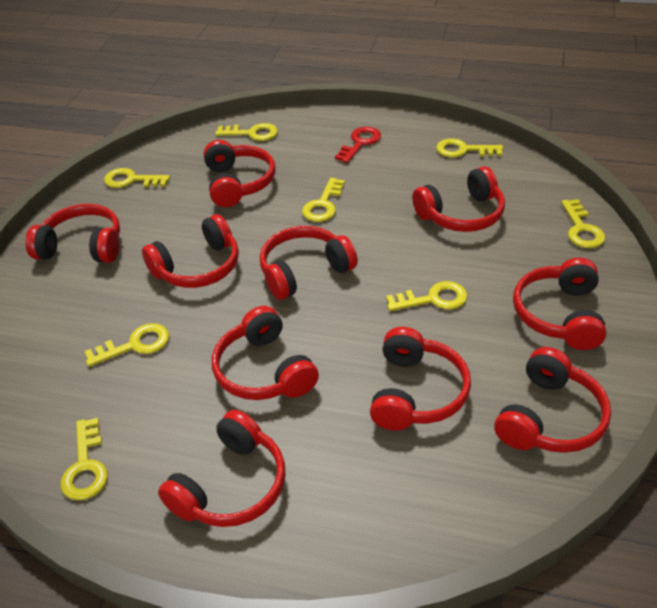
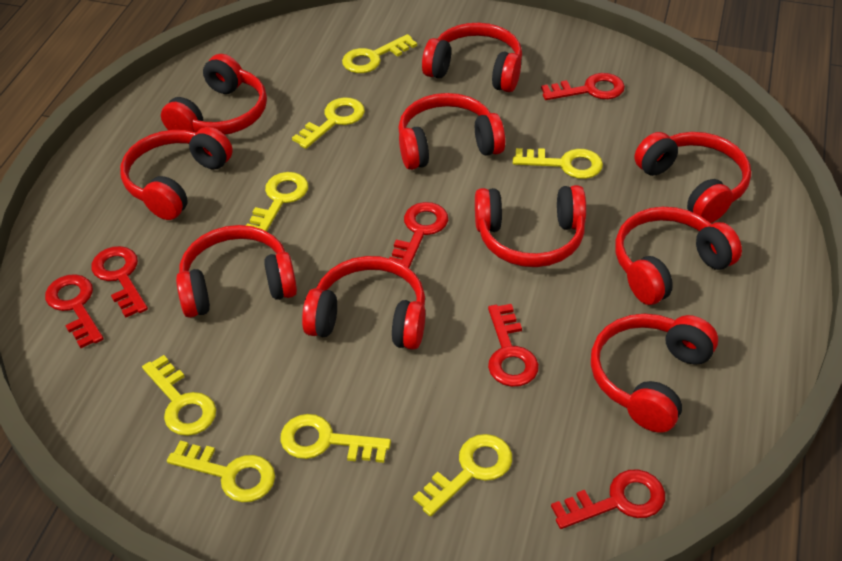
red key: 1 -> 6

